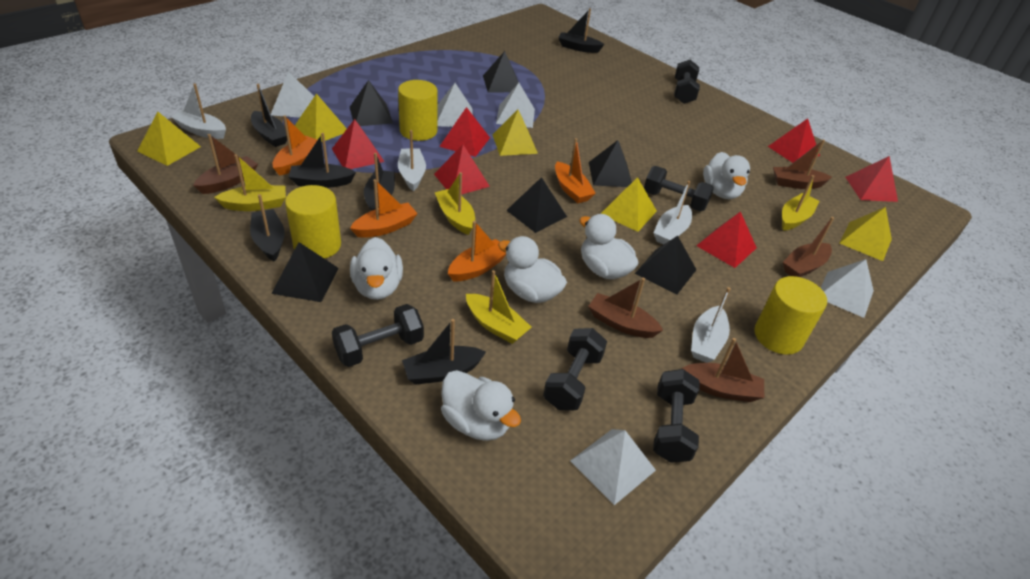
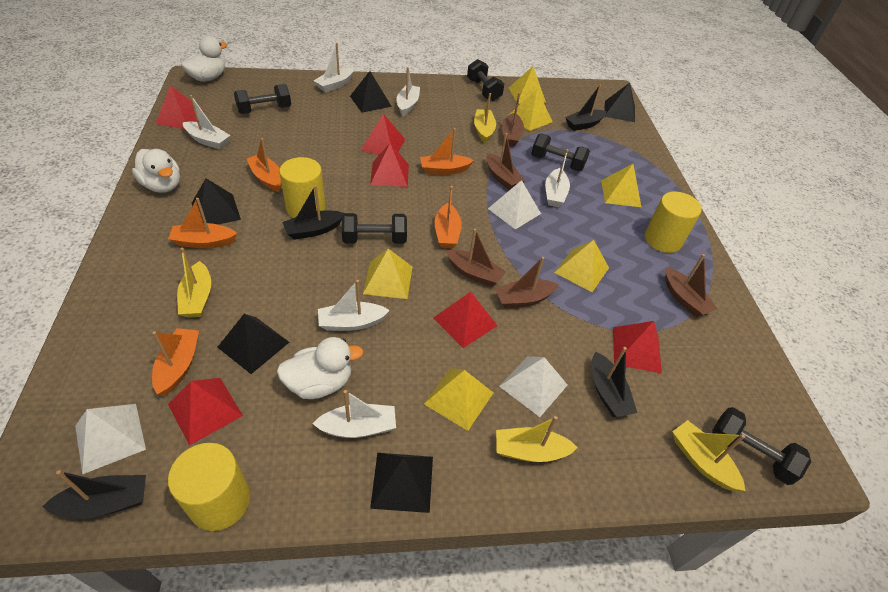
black boat: 6 -> 4
black pyramid: 6 -> 5
orange boat: 4 -> 5
white boat: 4 -> 6
white duck: 5 -> 3
white pyramid: 5 -> 3
yellow pyramid: 5 -> 6

